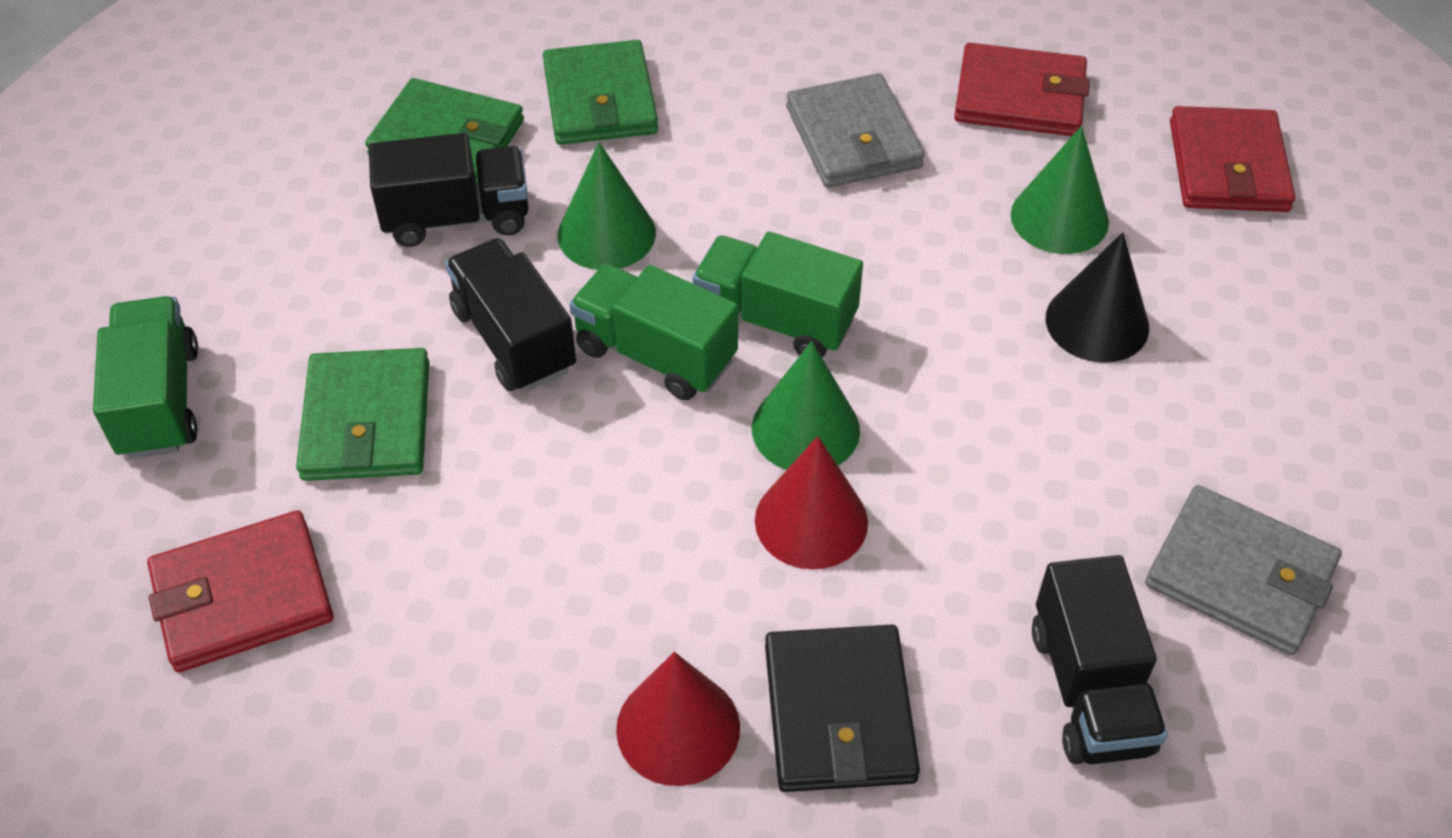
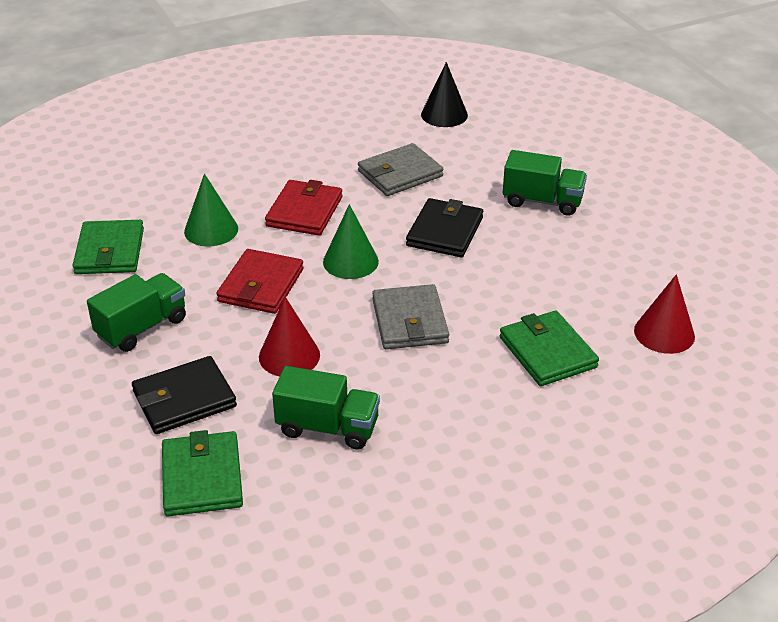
black truck: 3 -> 0
black wallet: 1 -> 2
green cone: 3 -> 2
red wallet: 3 -> 2

